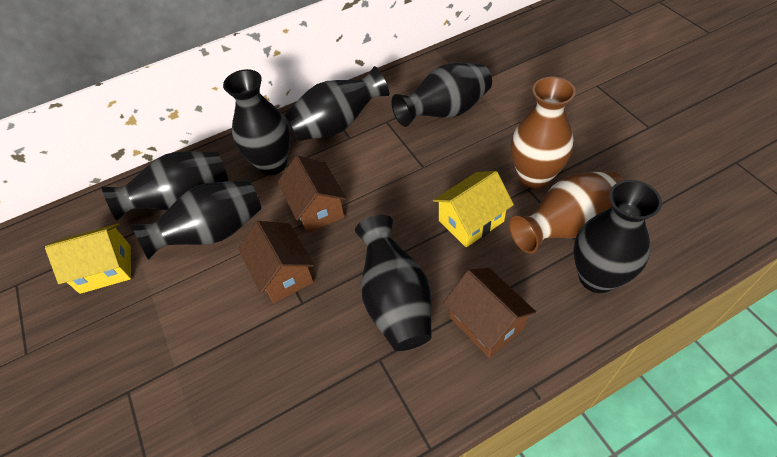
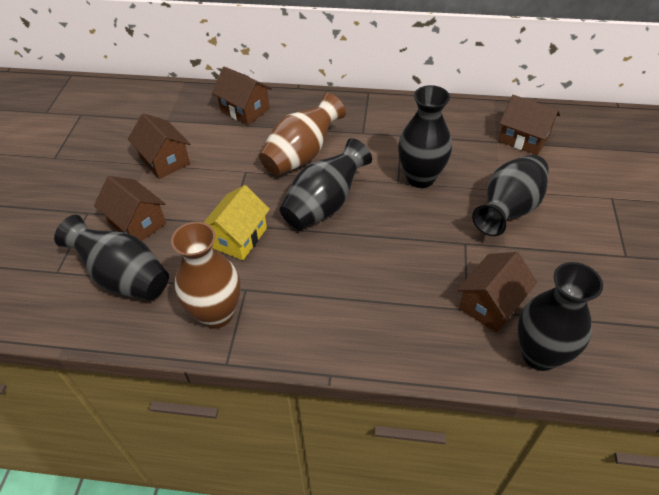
black vase: 7 -> 5
brown house: 3 -> 5
yellow house: 2 -> 1

